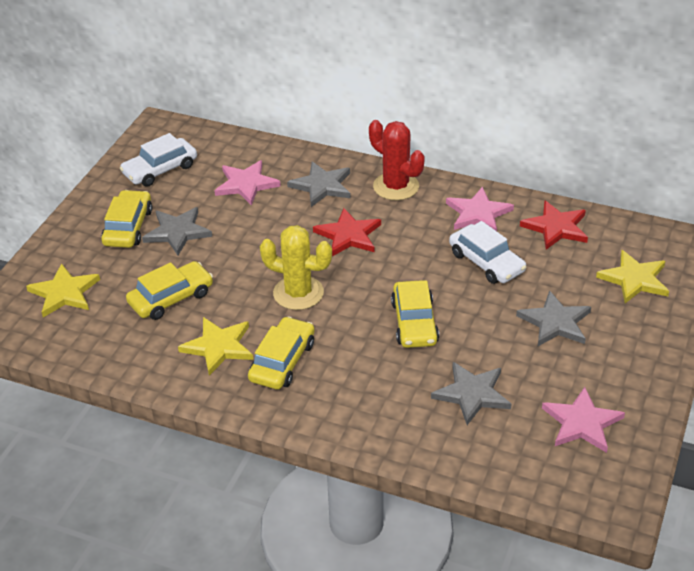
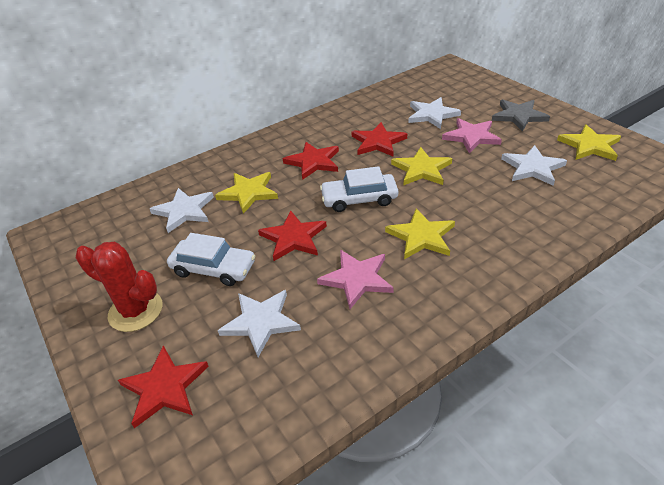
grey star: 4 -> 1
pink star: 3 -> 2
red star: 2 -> 4
white star: 0 -> 4
yellow cactus: 1 -> 0
yellow car: 4 -> 0
yellow star: 3 -> 4

